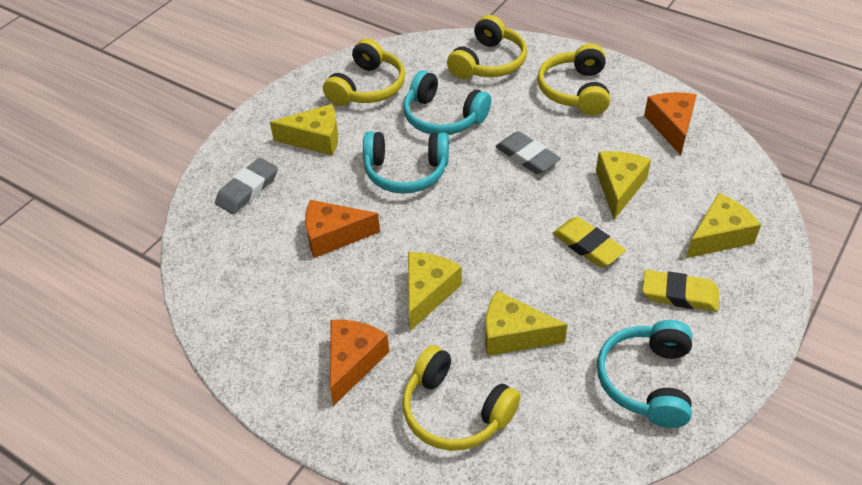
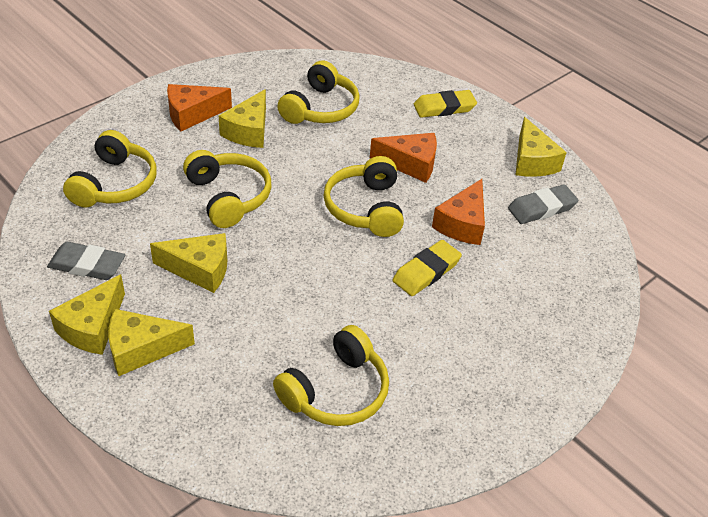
turquoise headphones: 3 -> 0
yellow headphones: 4 -> 5

